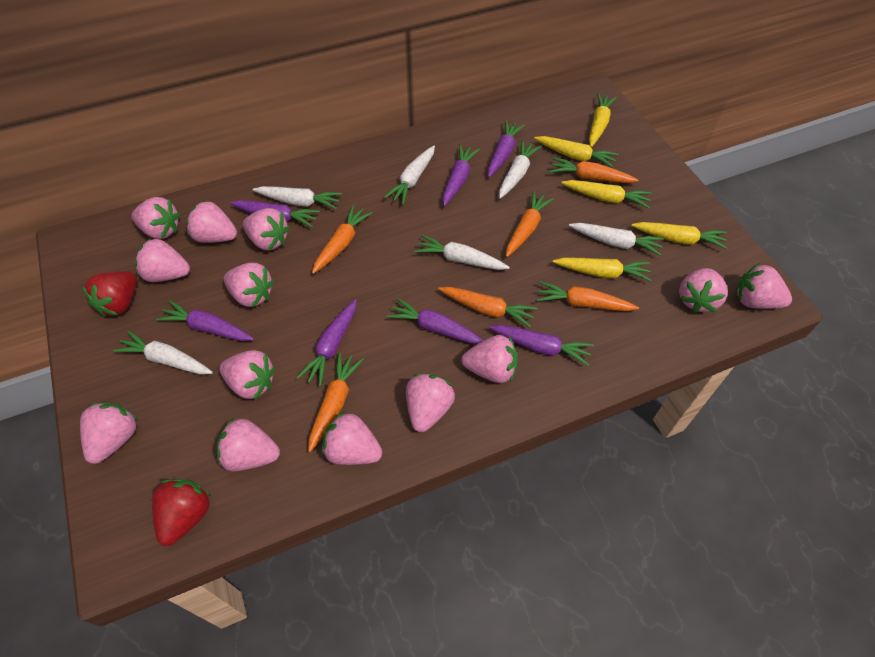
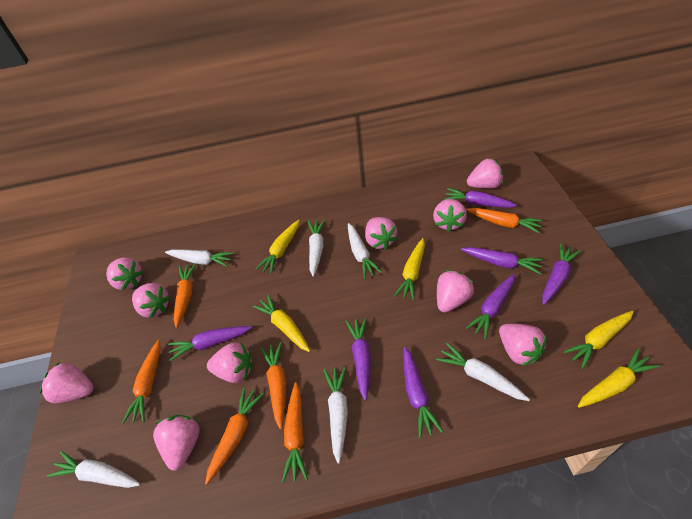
pink strawberry: 13 -> 10
red strawberry: 2 -> 0

